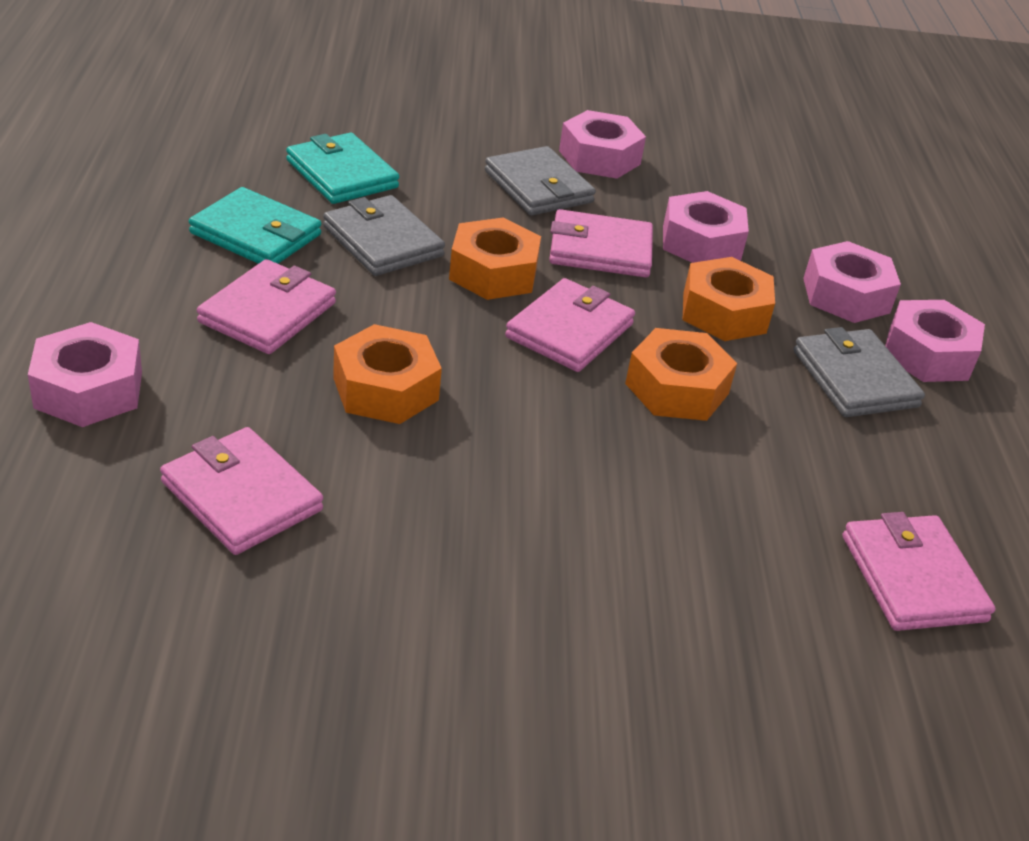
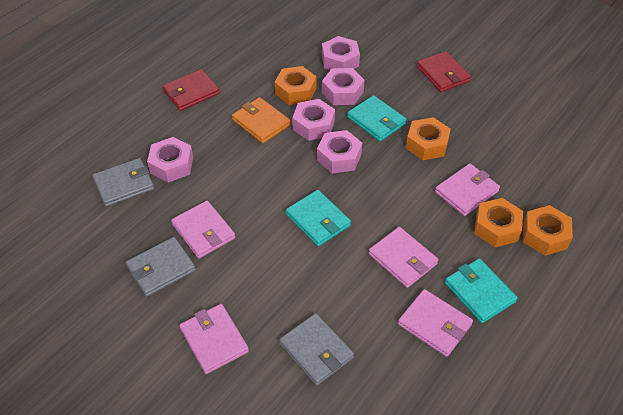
orange wallet: 0 -> 1
red wallet: 0 -> 2
turquoise wallet: 2 -> 3

